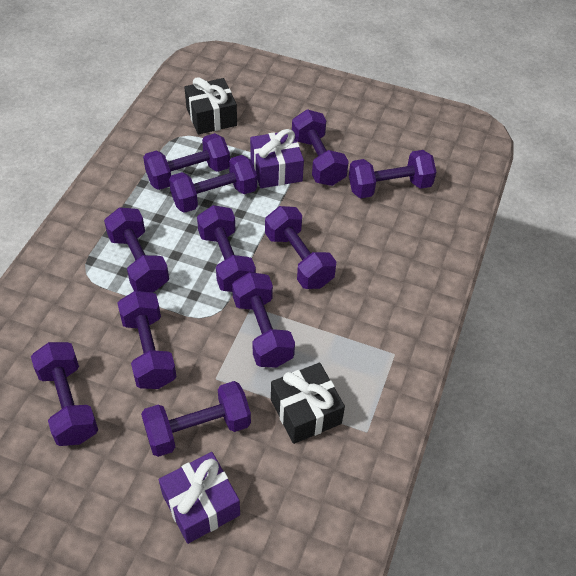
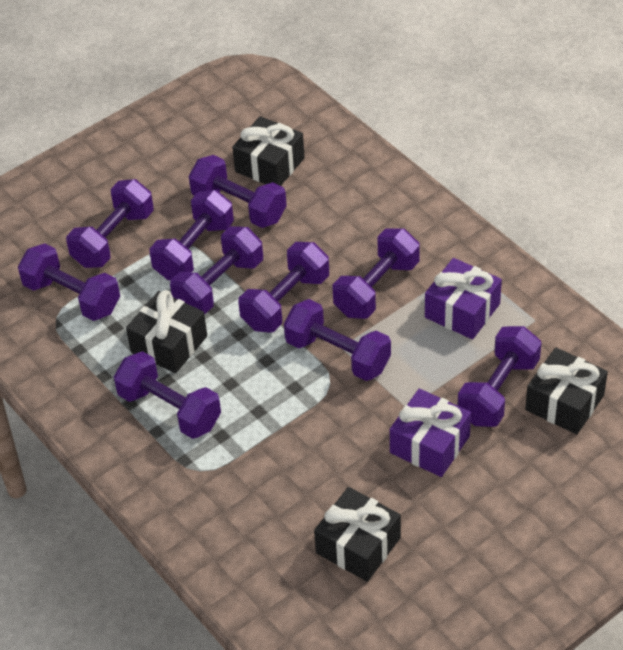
black gift: 2 -> 4
purple dumbbell: 11 -> 10

